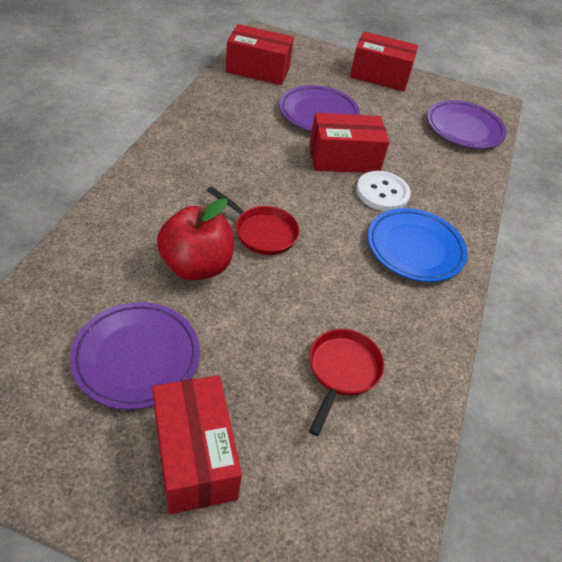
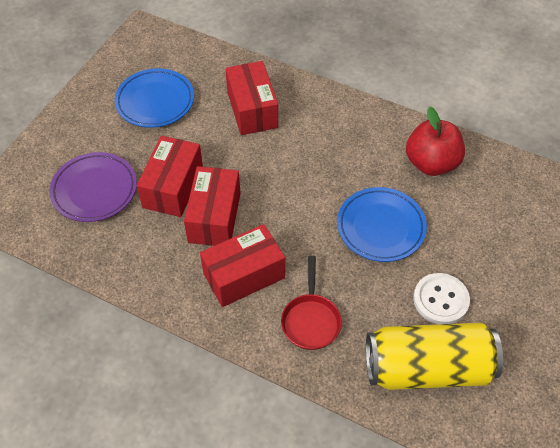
blue plate: 1 -> 2
purple plate: 3 -> 1
red pan: 2 -> 1
yellow can: 0 -> 1

